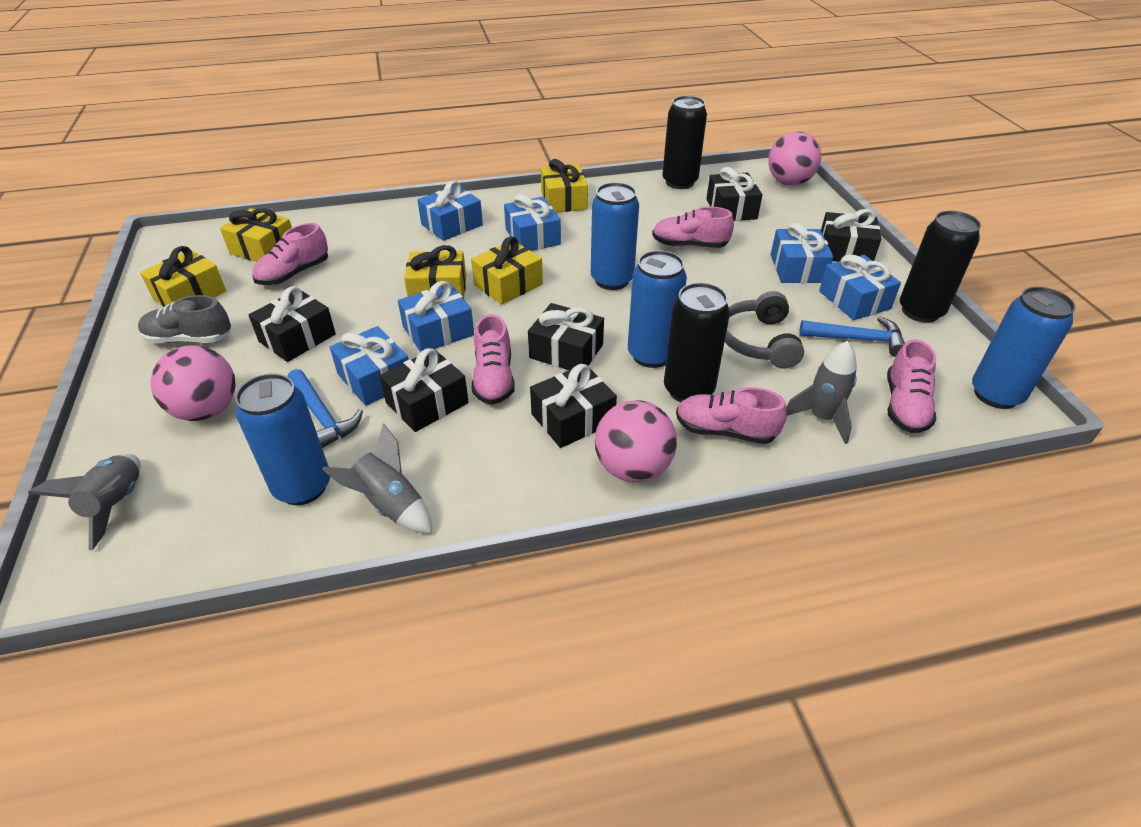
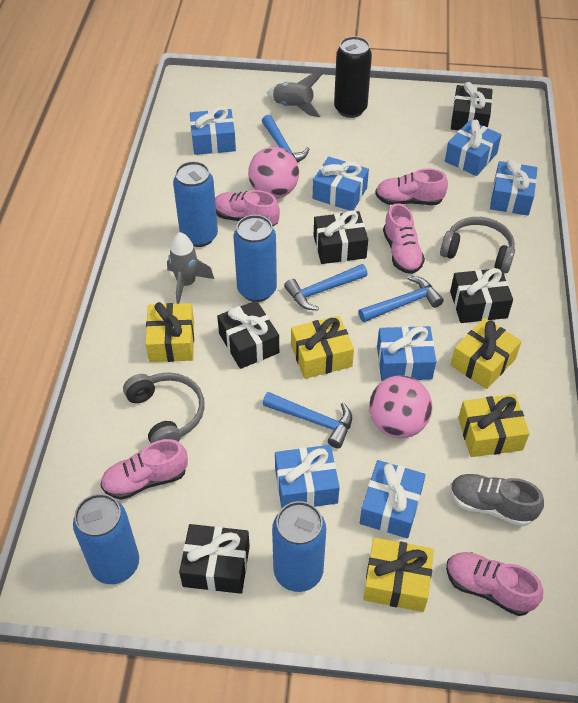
black can: 3 -> 1
black gift: 6 -> 5
blue gift: 6 -> 7
blue hammer: 2 -> 4
grey headphones: 1 -> 2
grey rocket: 3 -> 2
pink ball: 3 -> 2

